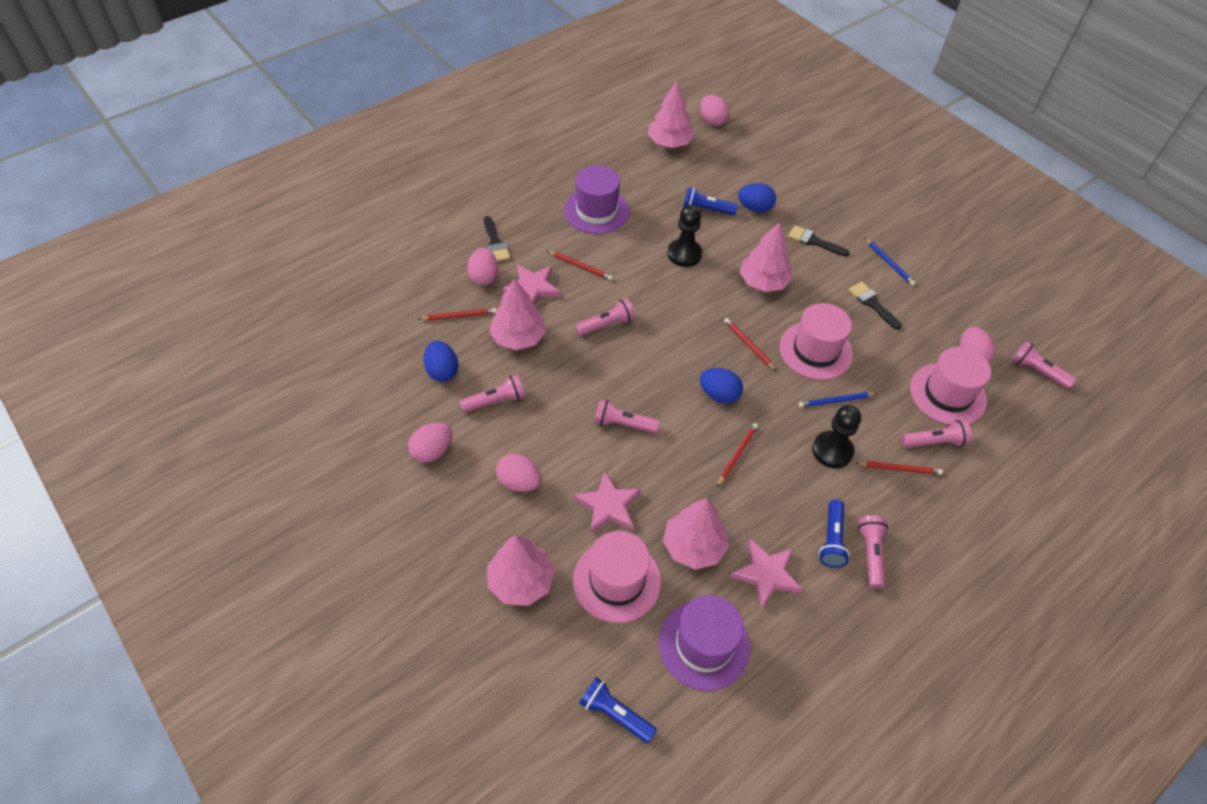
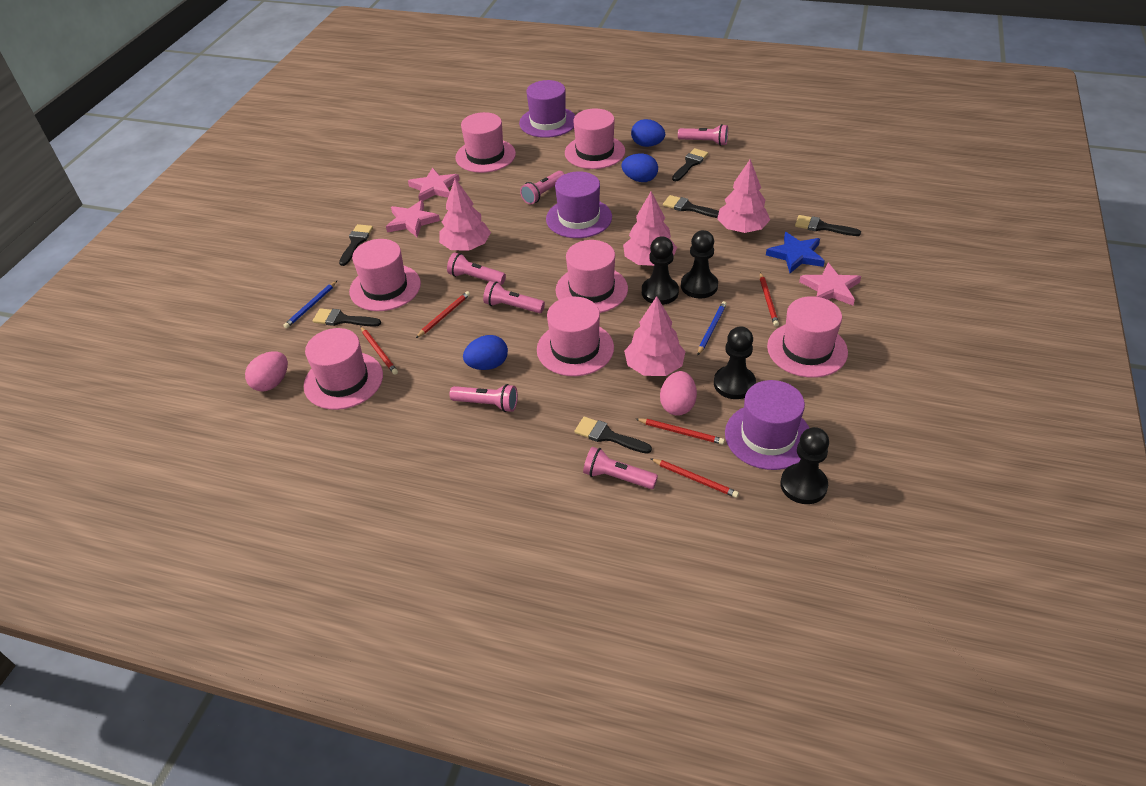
black brush: 3 -> 6
black pawn: 2 -> 4
blue flashlight: 3 -> 0
blue star: 0 -> 1
pink egg: 5 -> 2
pink hat: 3 -> 7
pink tree: 5 -> 4
purple hat: 2 -> 3

